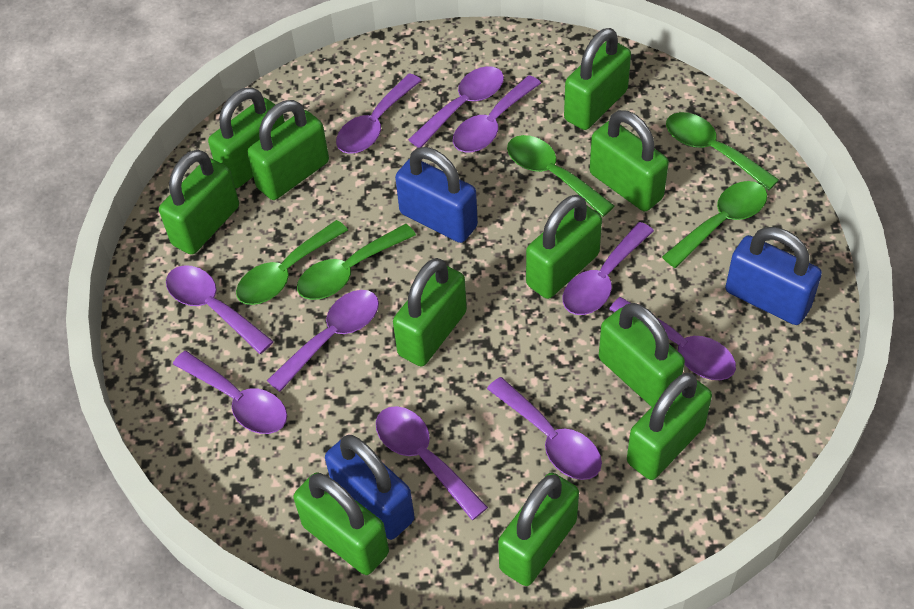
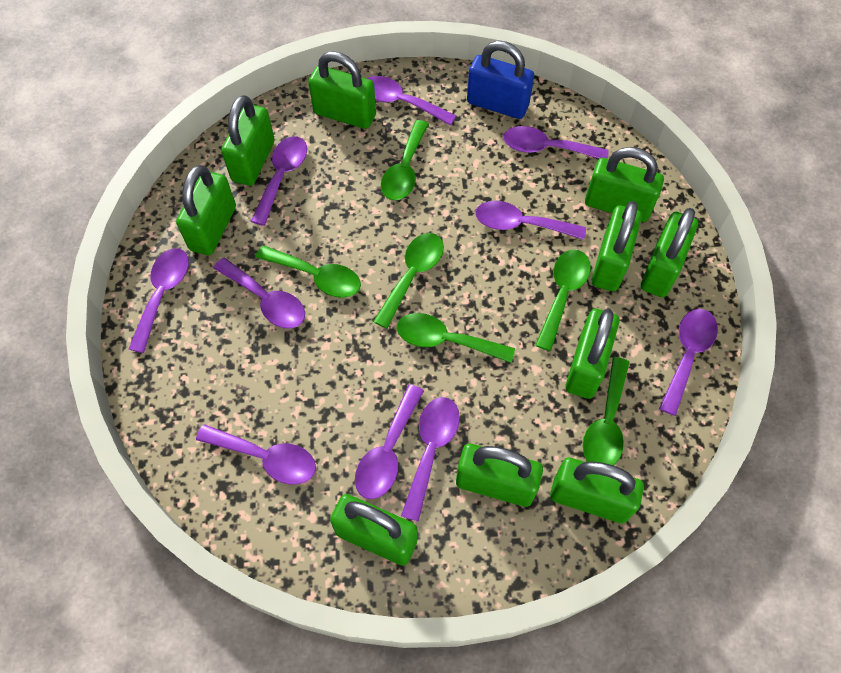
blue padlock: 3 -> 1
green padlock: 11 -> 10
green spoon: 5 -> 6

